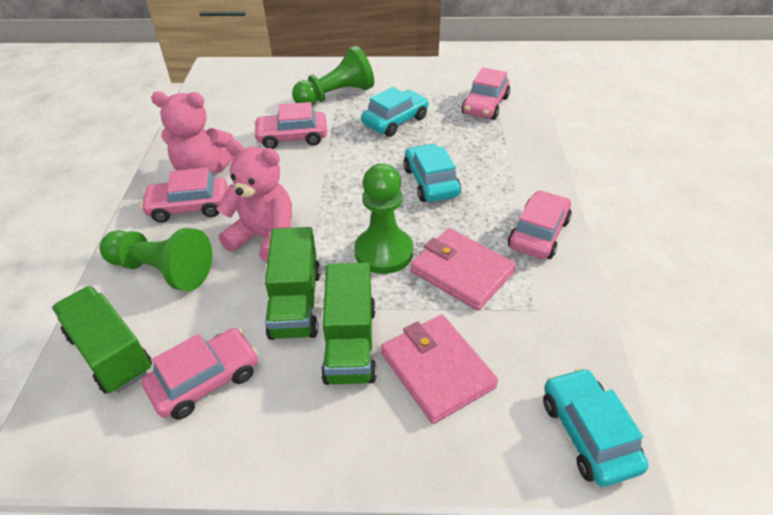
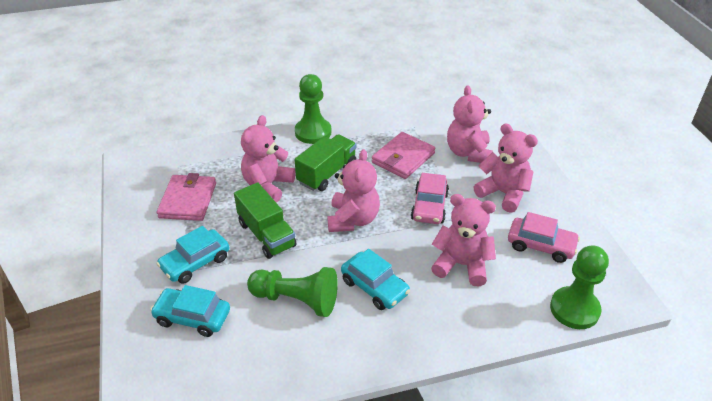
green truck: 3 -> 2
pink car: 5 -> 2
pink teddy bear: 2 -> 5

